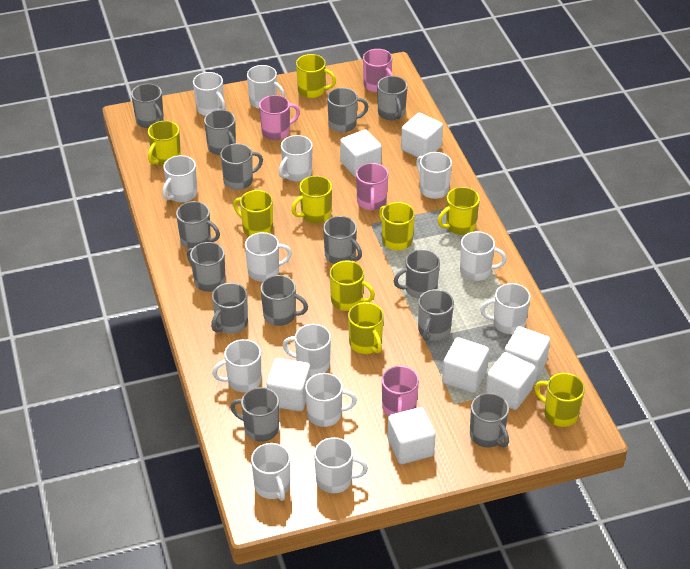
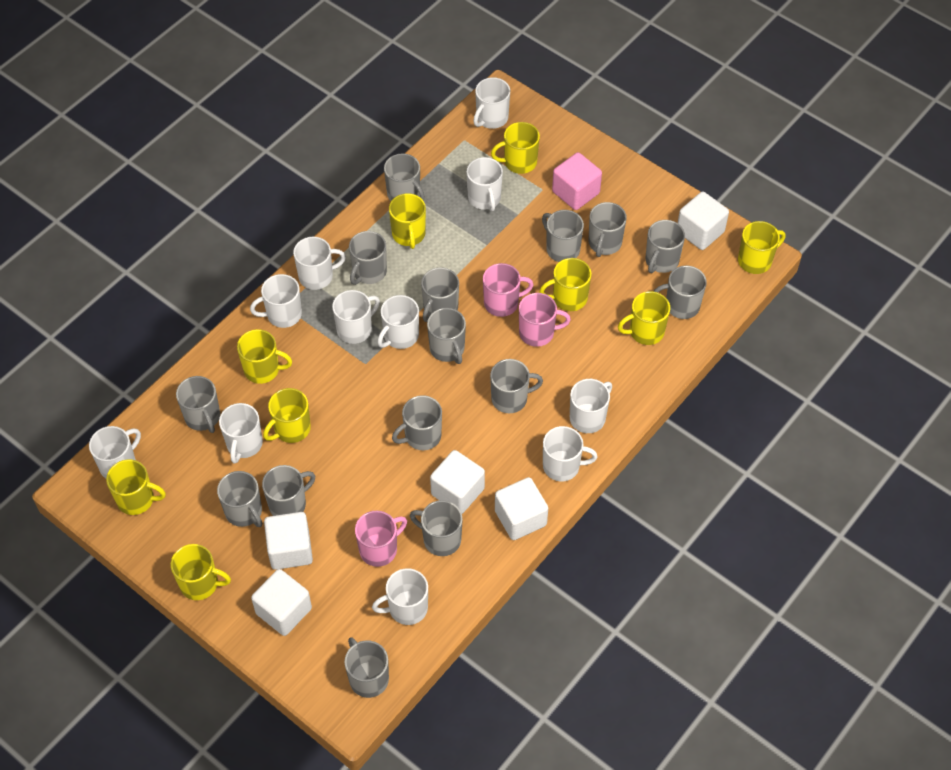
grey mug: 14 -> 15
pink cube: 0 -> 1
pink mug: 4 -> 3
white cube: 7 -> 5
white mug: 13 -> 11

